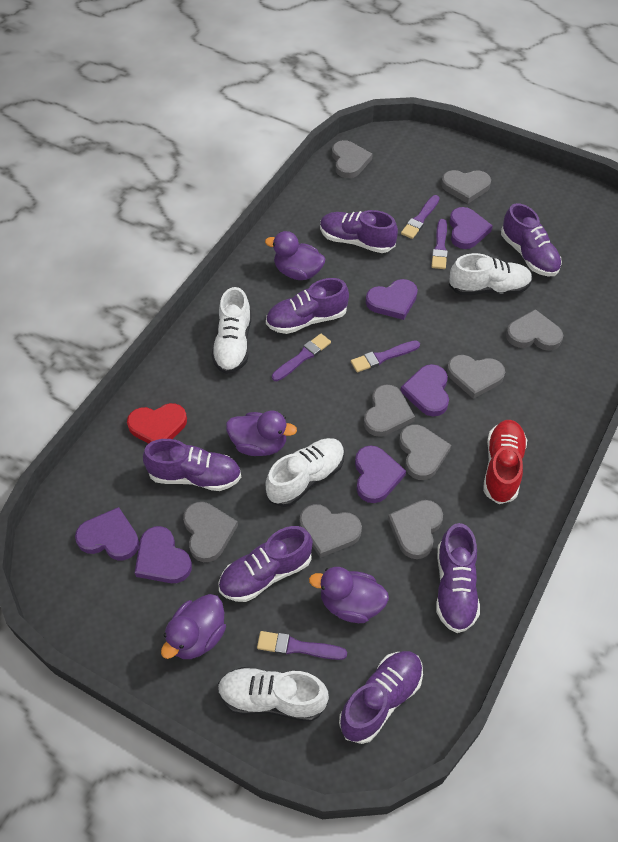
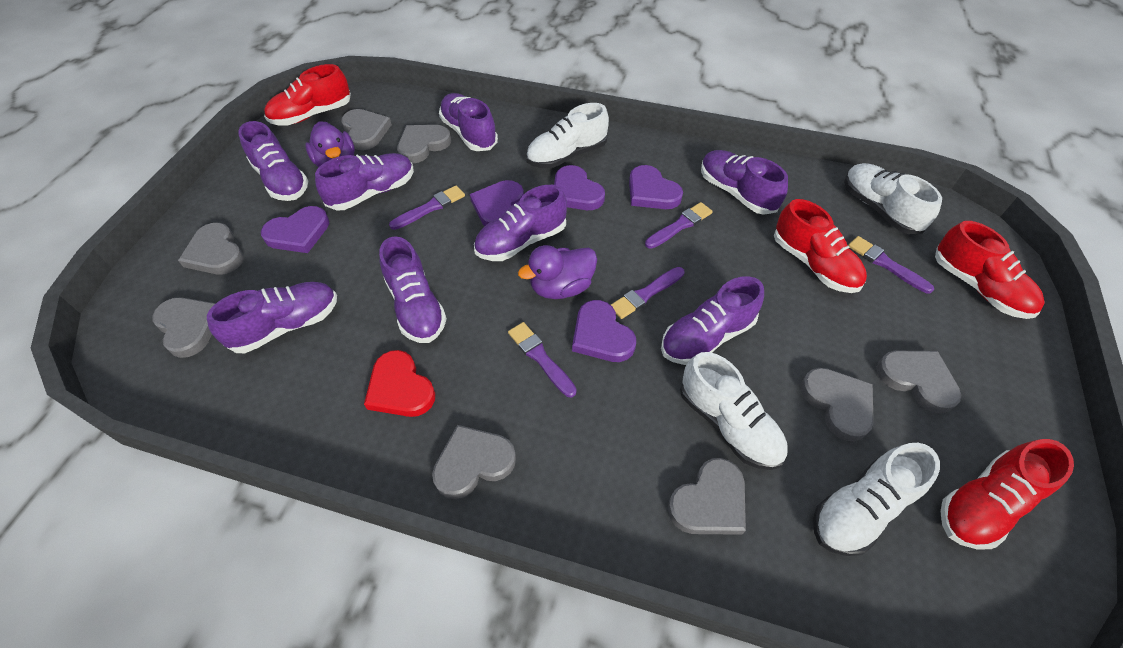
grey heart: 9 -> 8
purple duck: 4 -> 2
purple heart: 6 -> 5
purple shoe: 7 -> 8
red shoe: 1 -> 4

